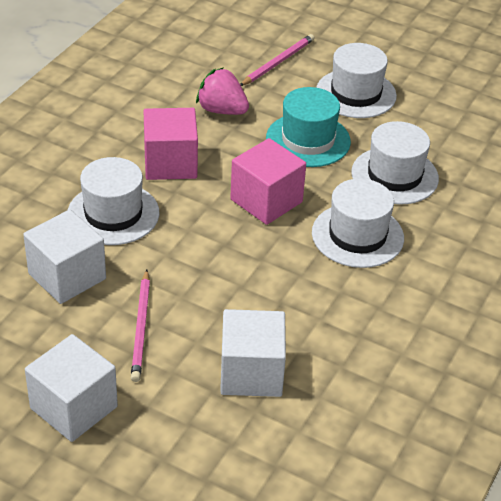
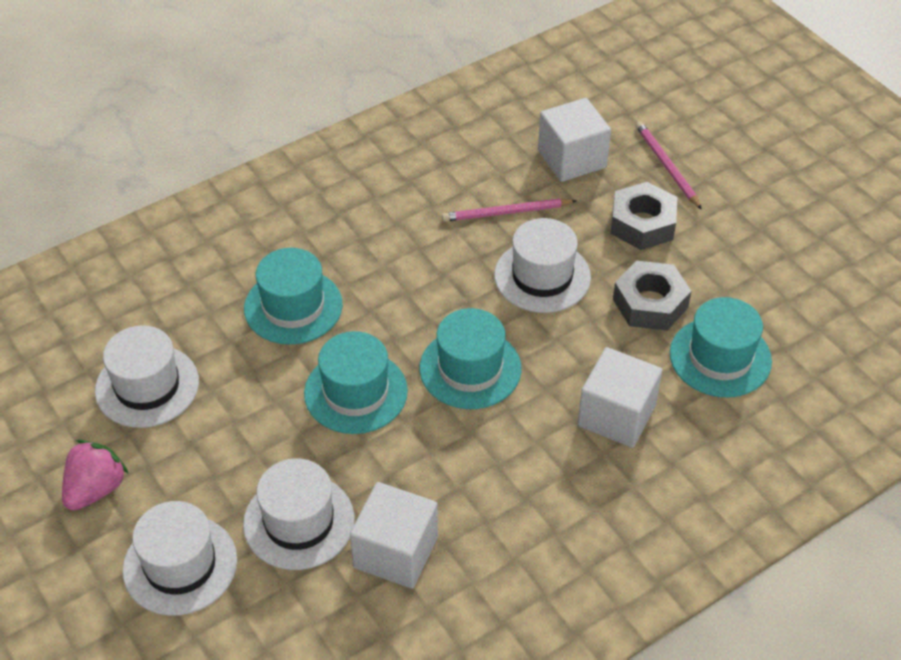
grey nut: 0 -> 2
pink cube: 2 -> 0
turquoise hat: 1 -> 4

